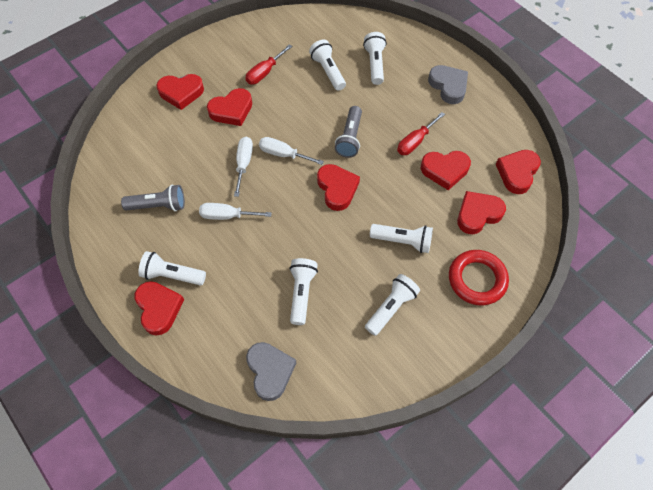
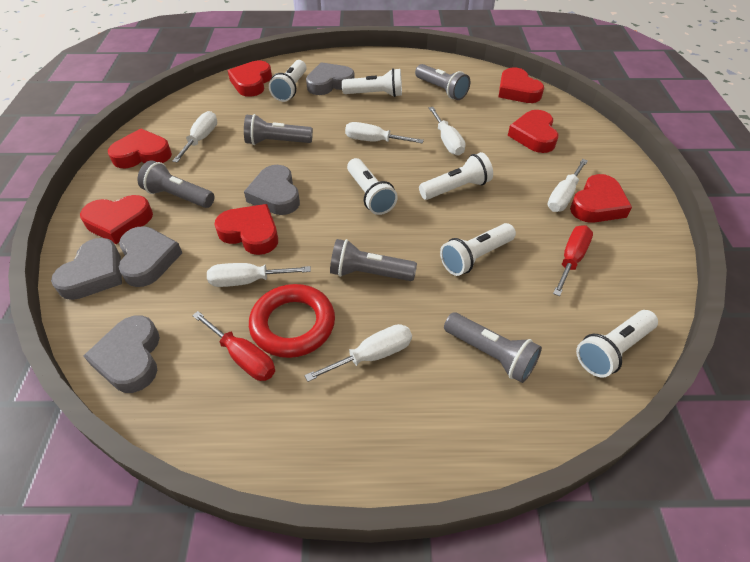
grey flashlight: 2 -> 5
grey heart: 2 -> 5
white screwdriver: 3 -> 6

